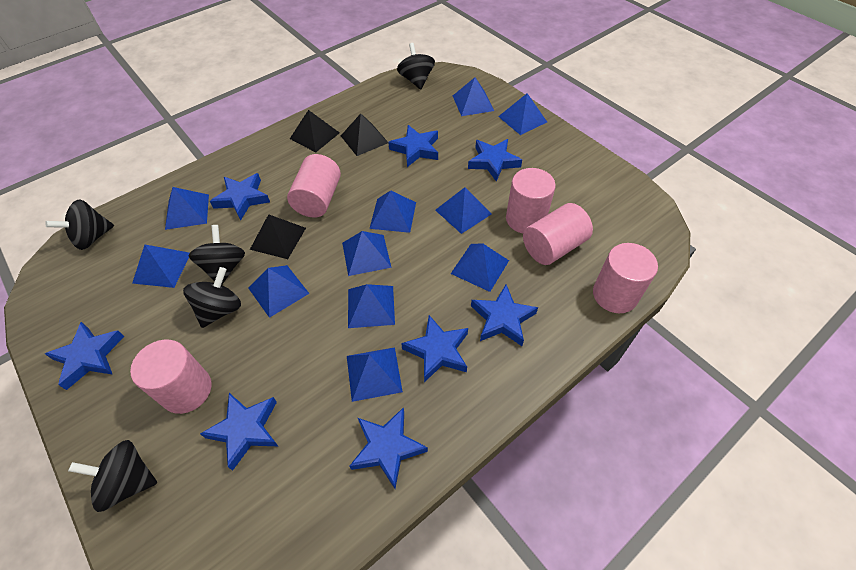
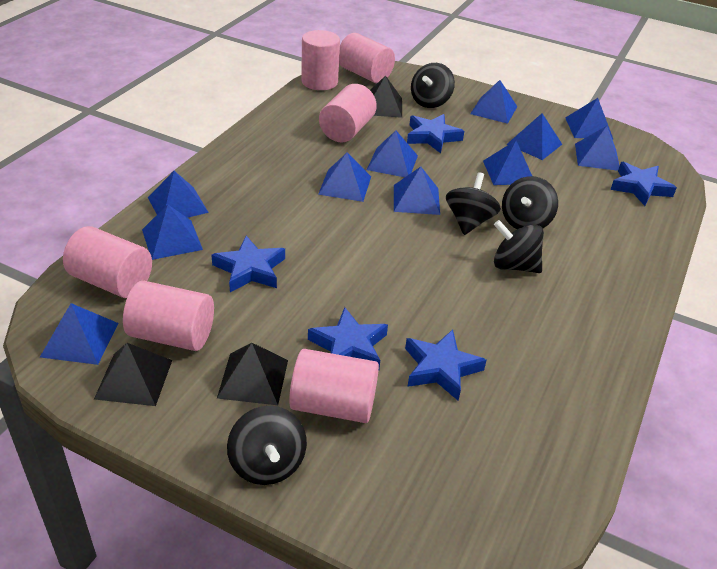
blue star: 8 -> 5
pink cylinder: 5 -> 6

